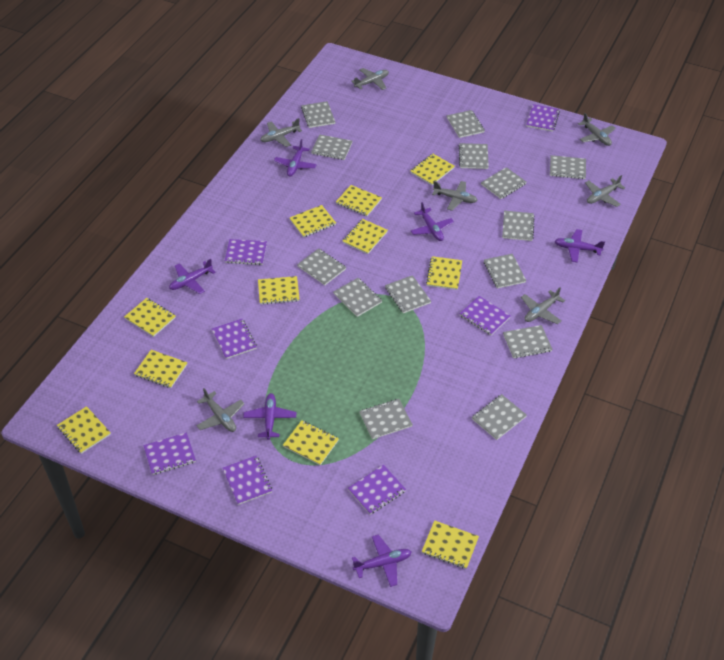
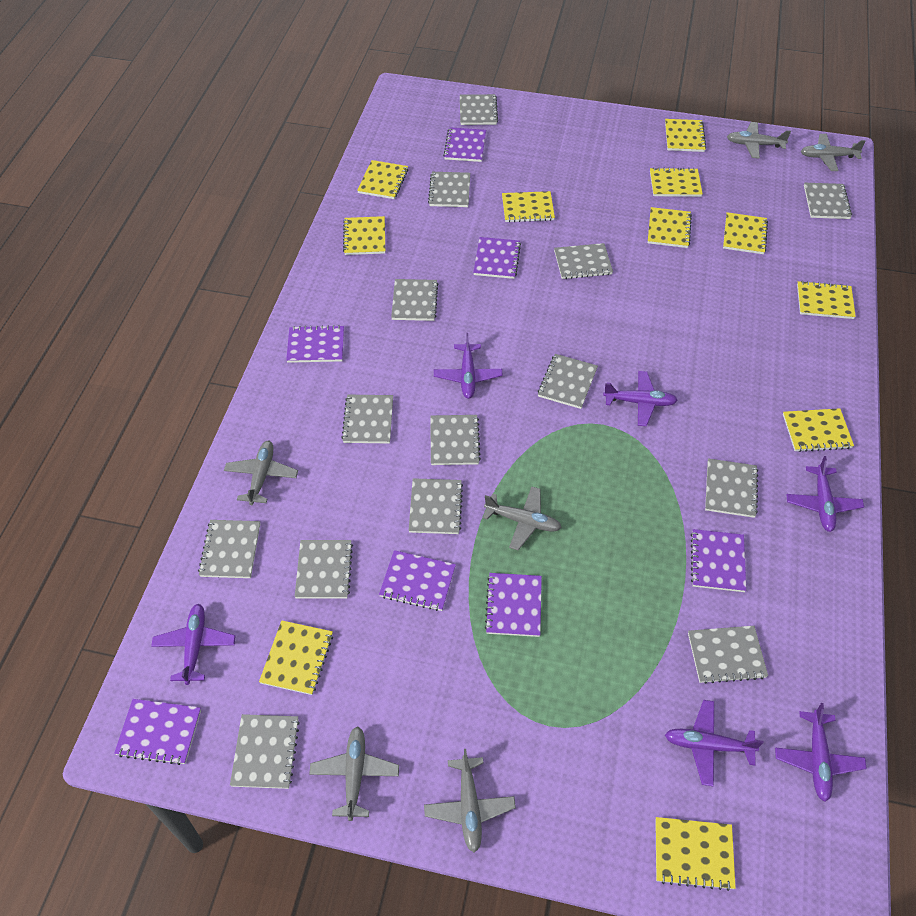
grey plane: 7 -> 6

